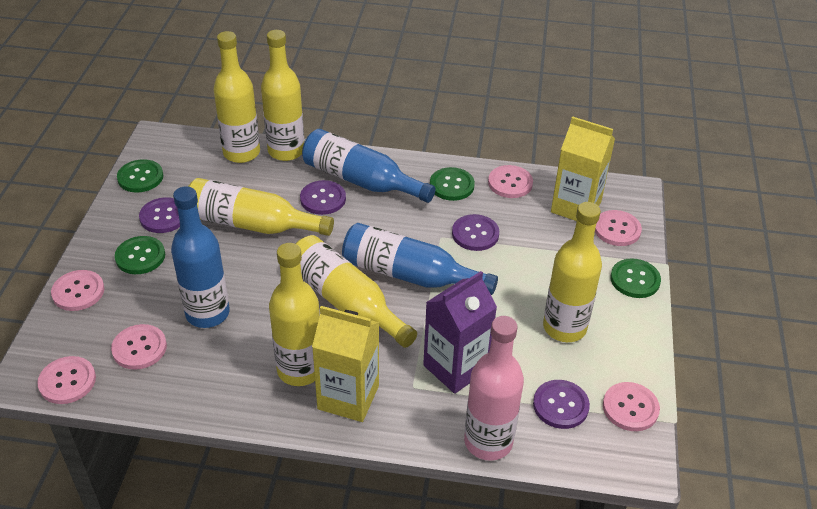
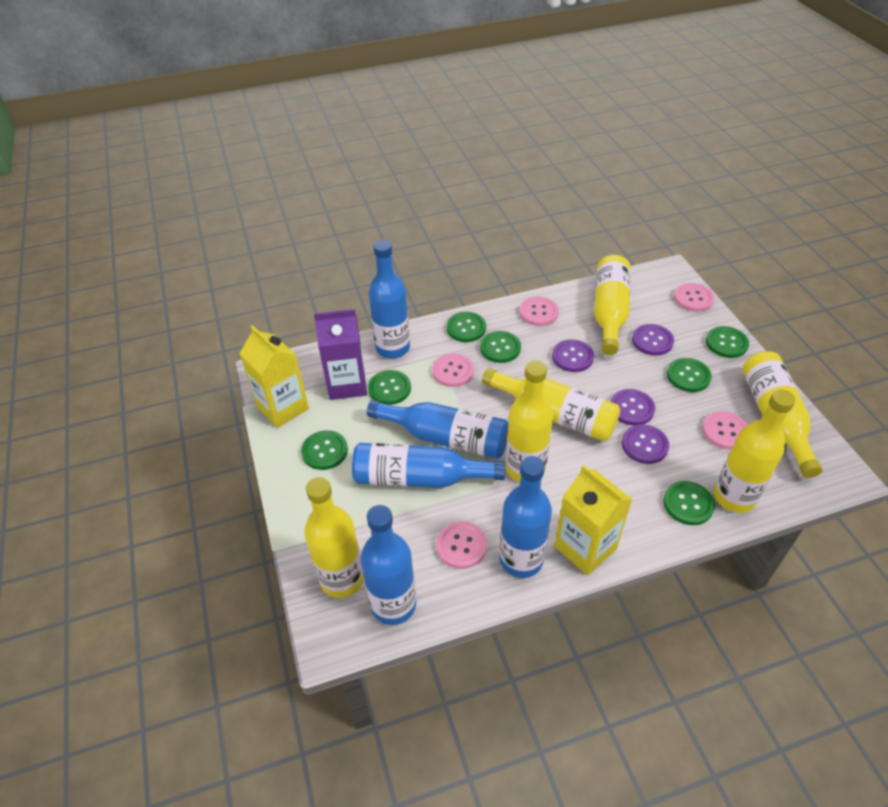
blue bottle: 3 -> 5
green button: 4 -> 7
pink bottle: 1 -> 0
pink button: 6 -> 5

